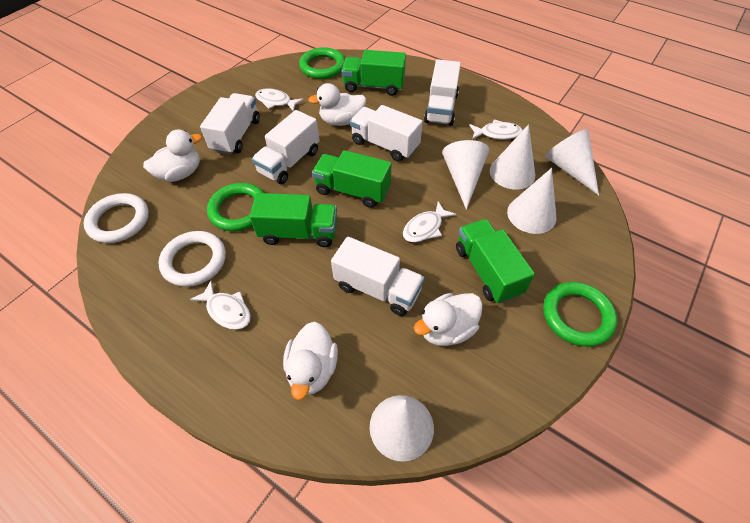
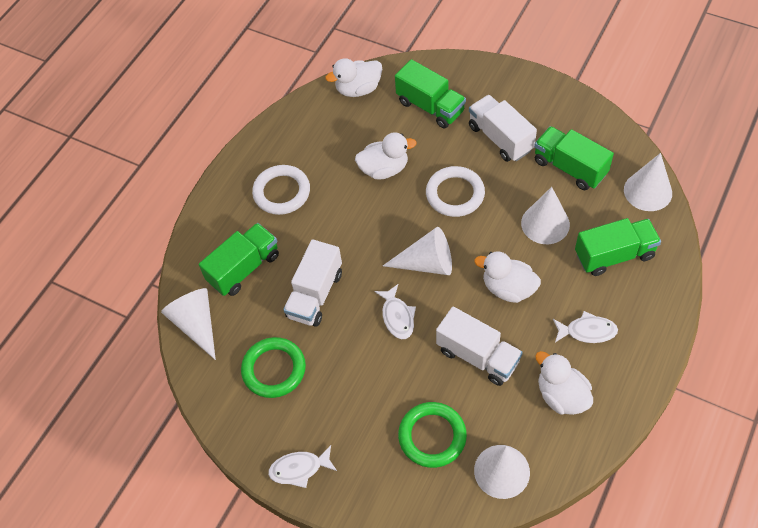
green ring: 3 -> 2
white fish: 4 -> 3
white truck: 5 -> 3

